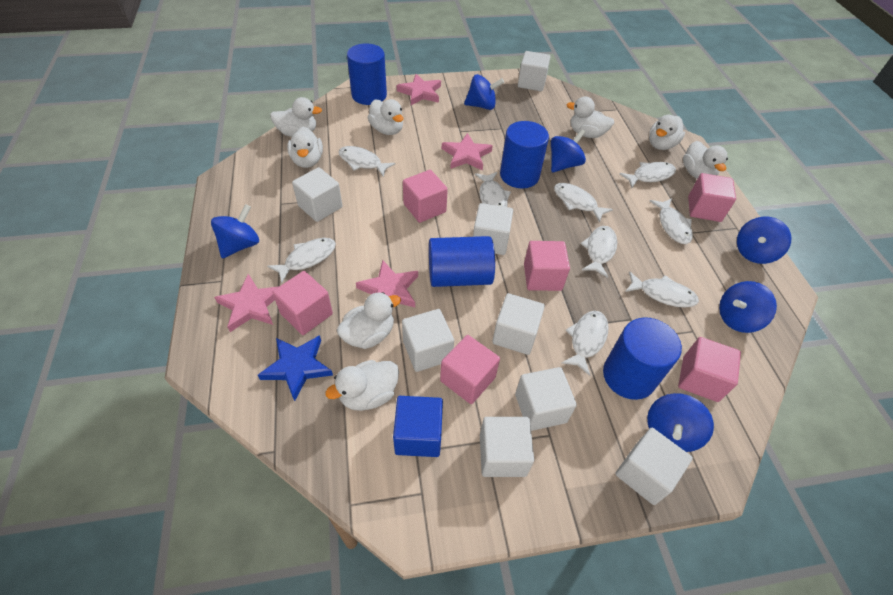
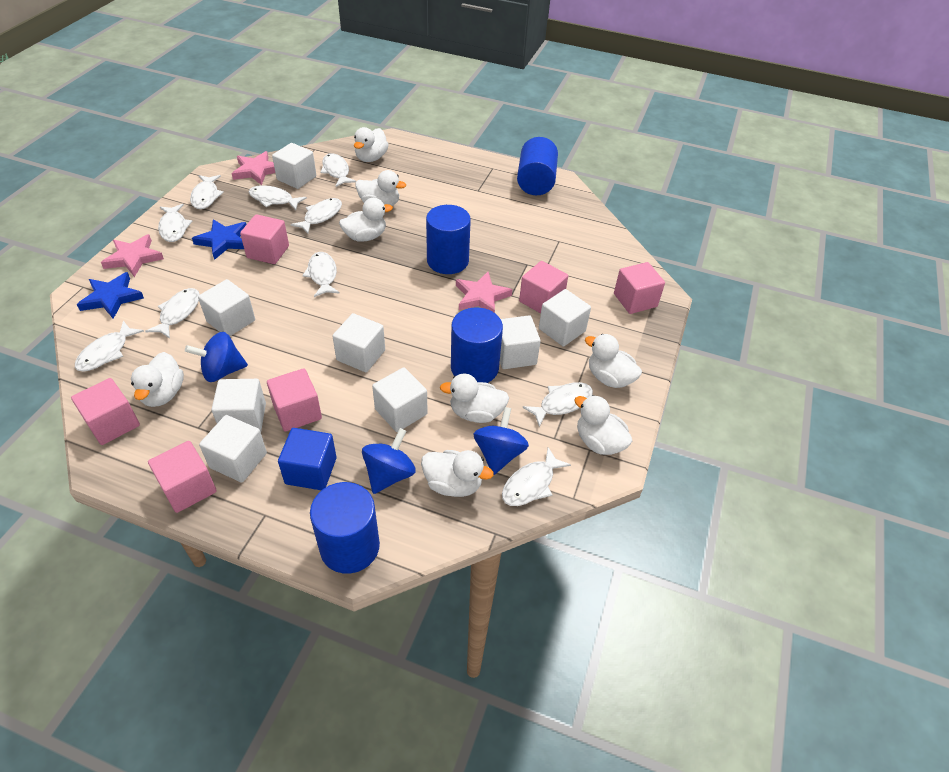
blue spinning top: 6 -> 3
blue star: 1 -> 2
pink star: 4 -> 3
white fish: 9 -> 10

